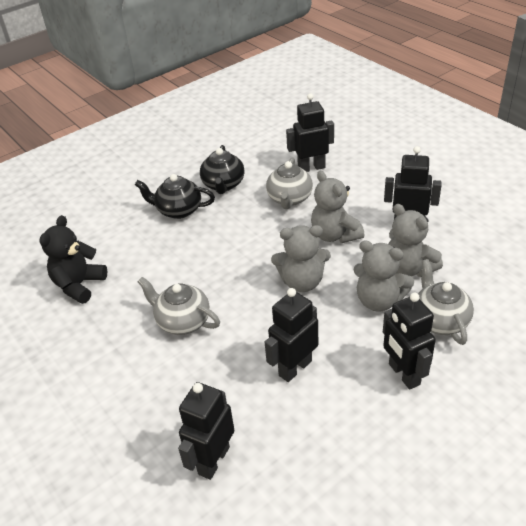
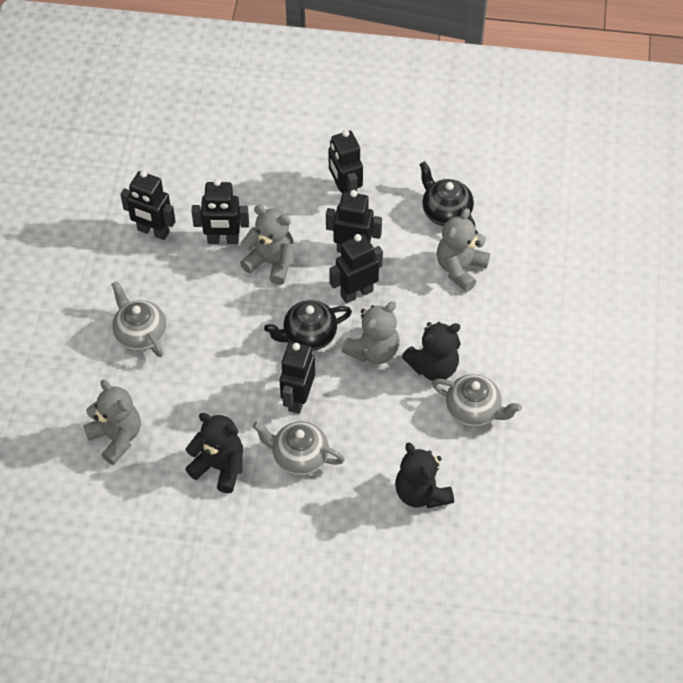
black robot: 5 -> 6
black teddy bear: 1 -> 3

